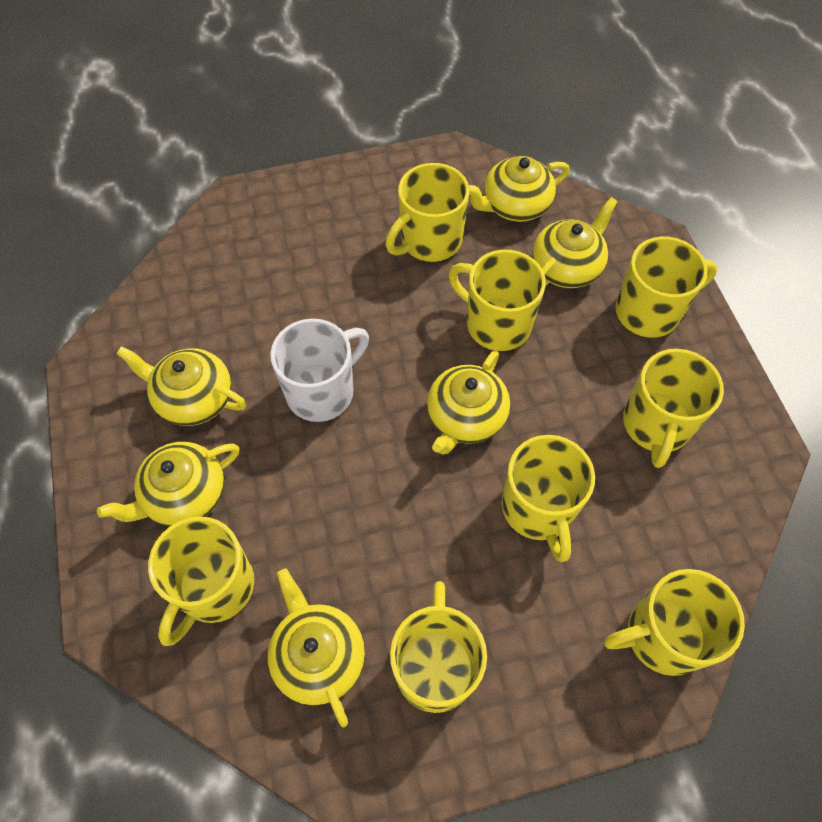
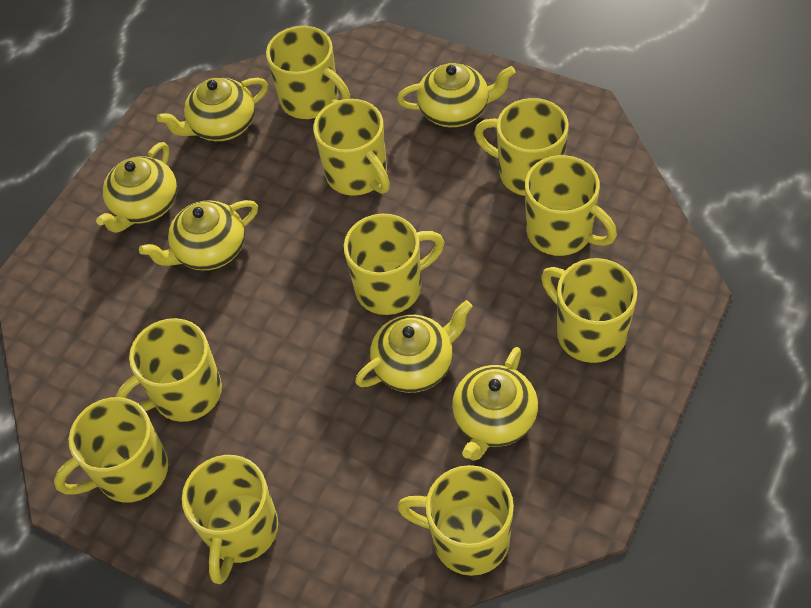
white mug: 1 -> 0
yellow mug: 8 -> 10

